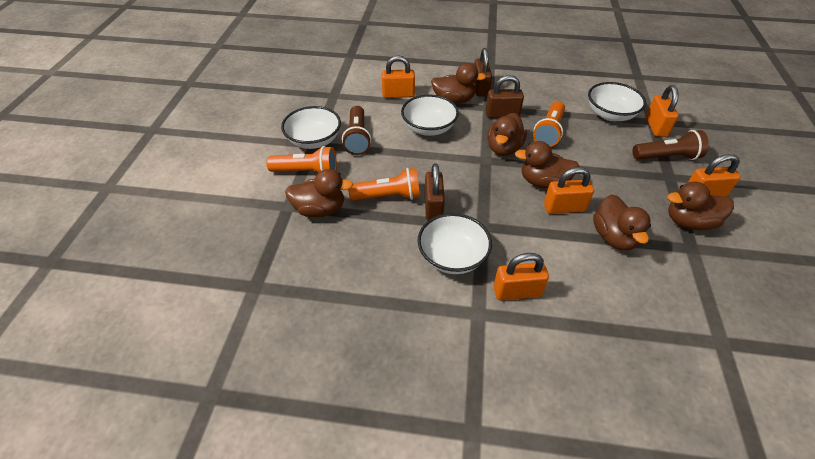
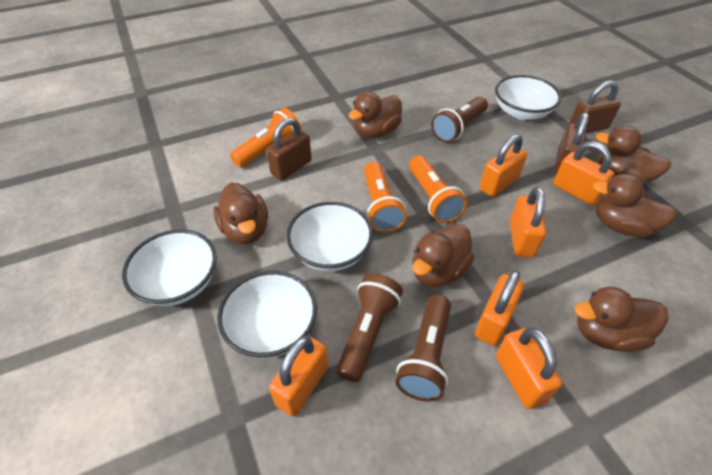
brown flashlight: 2 -> 3
orange padlock: 5 -> 6

